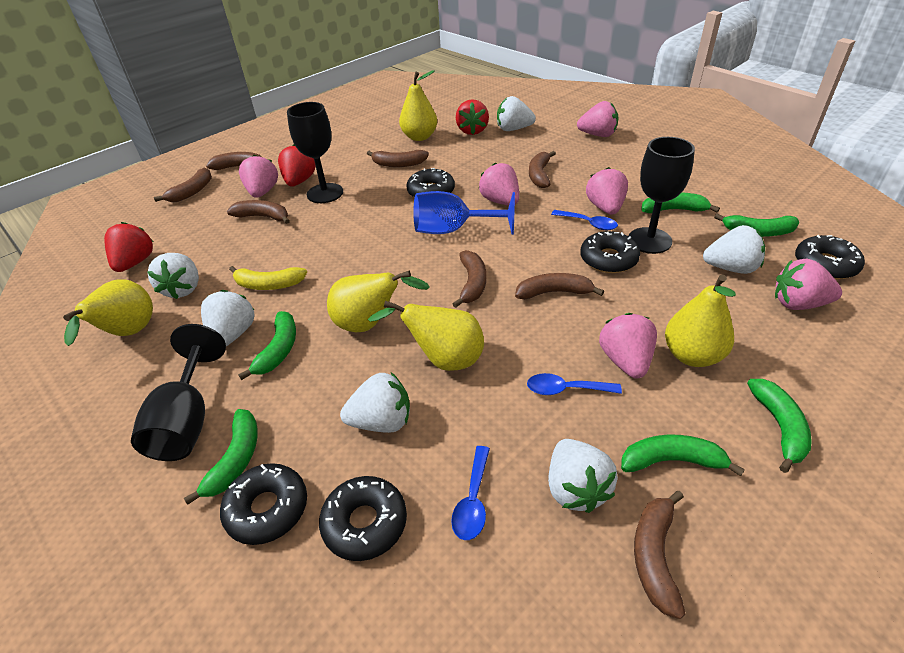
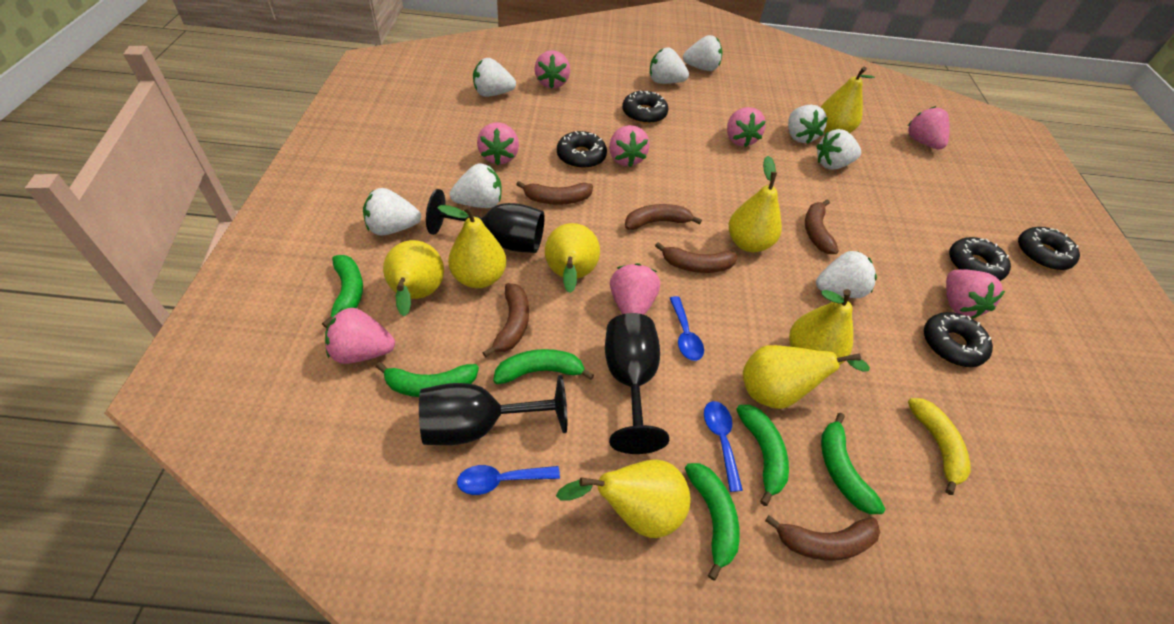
blue goblet: 1 -> 0
brown banana: 8 -> 6
pink strawberry: 6 -> 8
red strawberry: 3 -> 0
white strawberry: 6 -> 8
yellow pear: 5 -> 8

